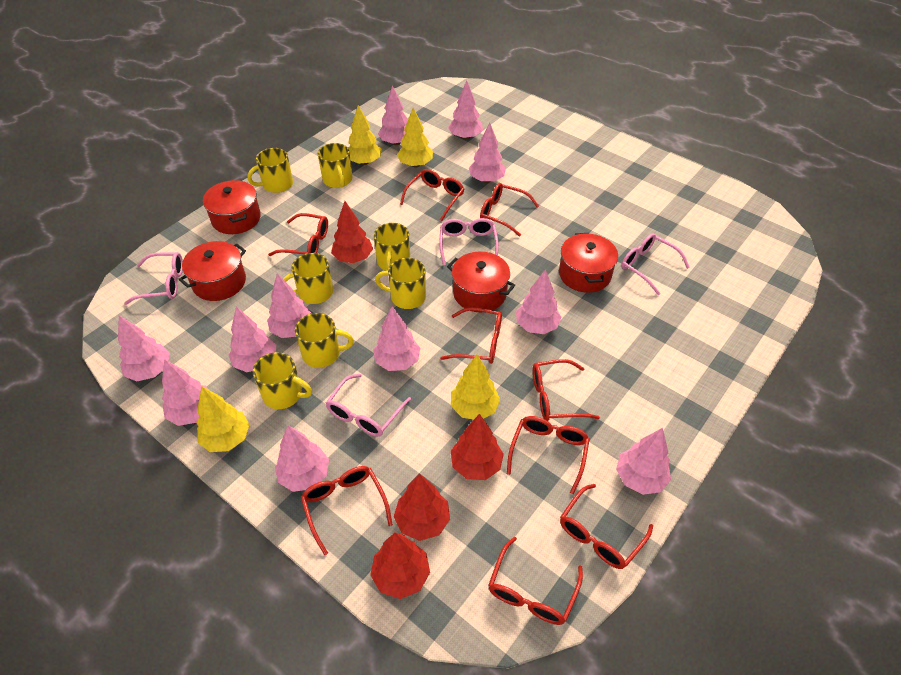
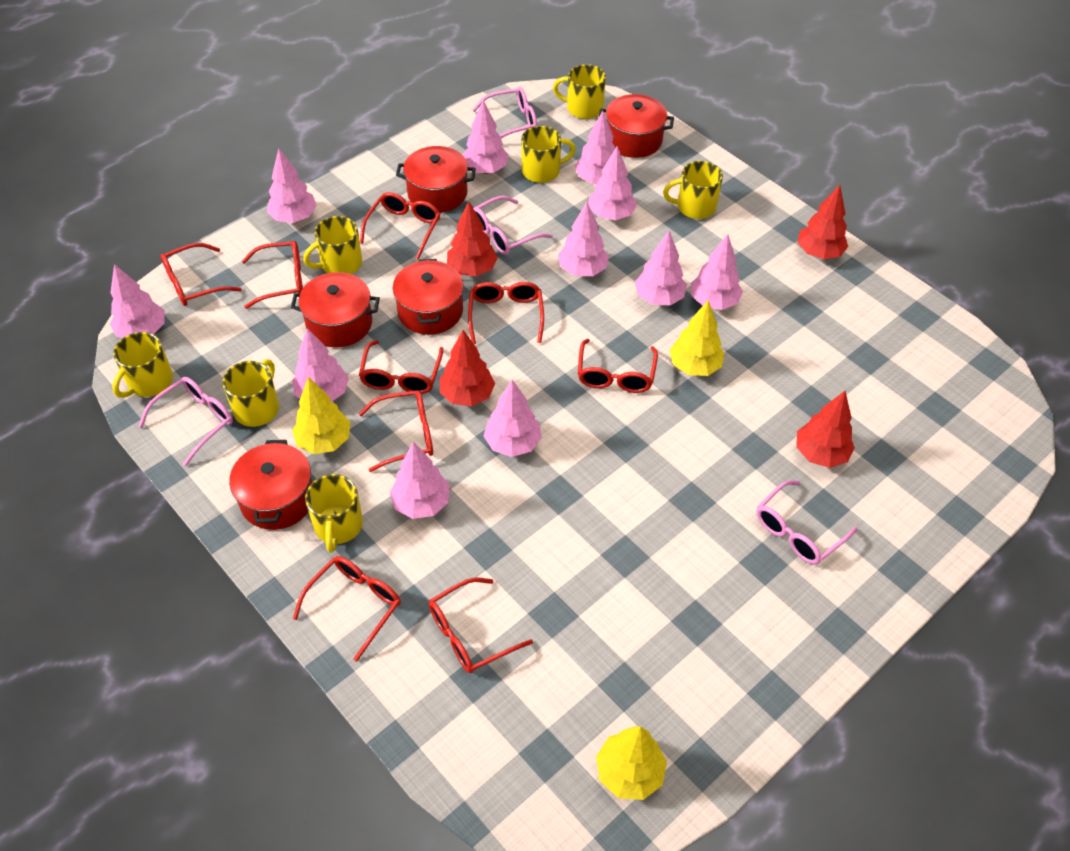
red pot: 4 -> 5
yellow tree: 4 -> 3

